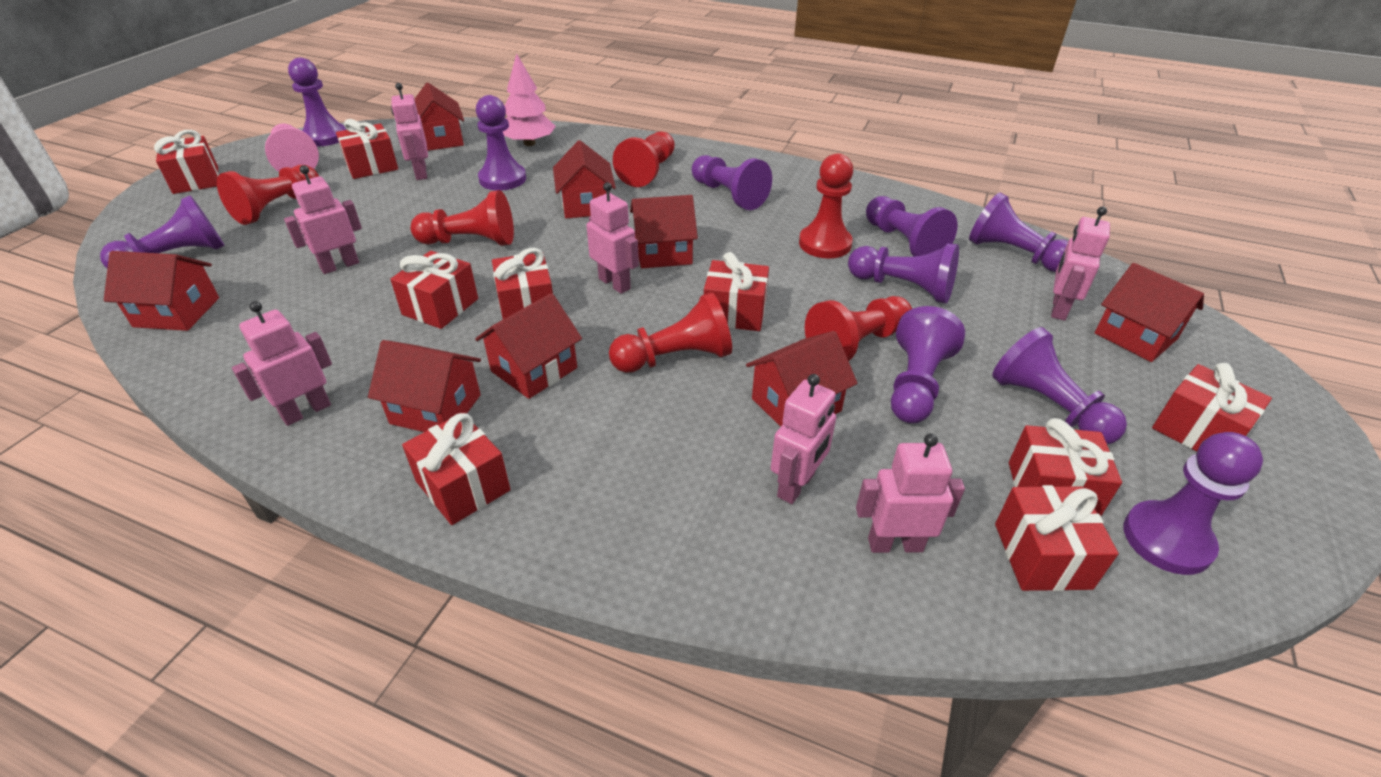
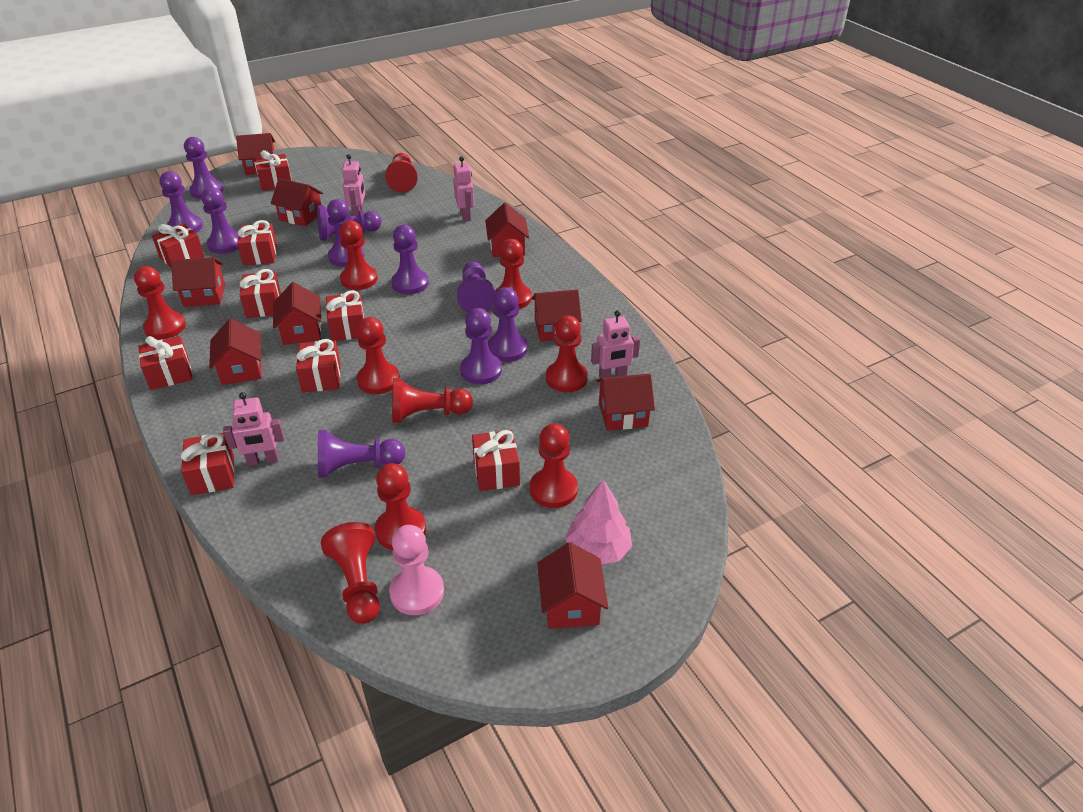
pink robot: 7 -> 4
red house: 8 -> 9
red pawn: 6 -> 10

